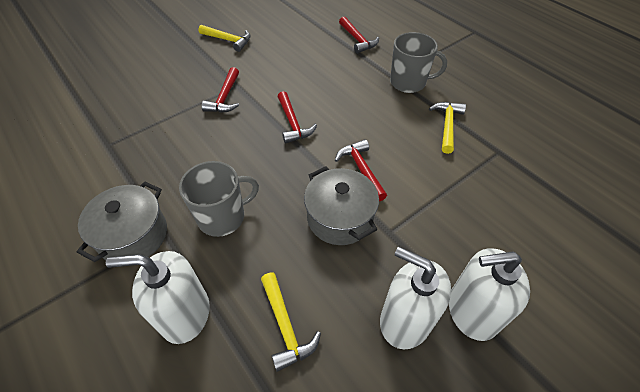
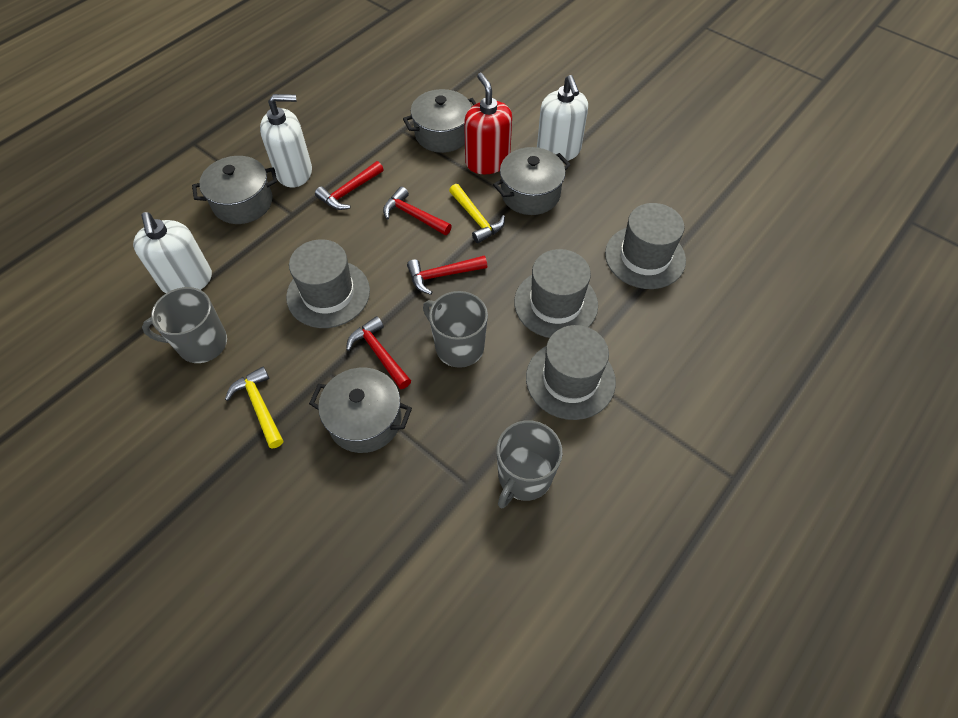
grey hat: 0 -> 4
grey mug: 2 -> 3
grey pot: 2 -> 4
red soap dispenser: 0 -> 1
yellow hammer: 3 -> 2

